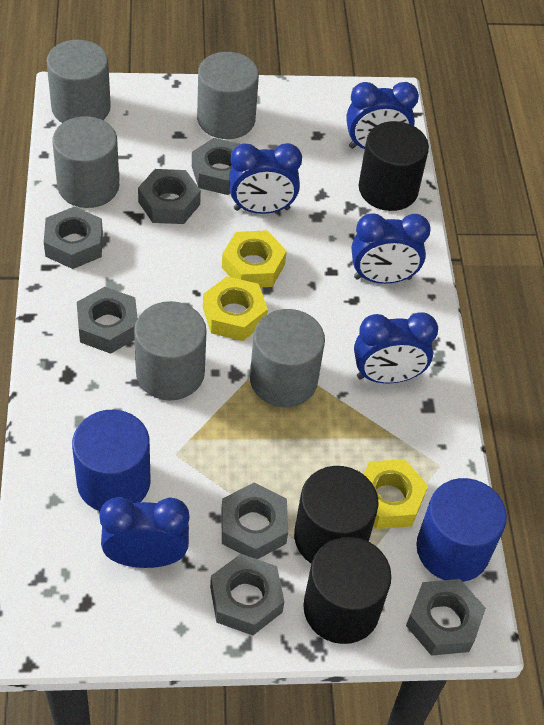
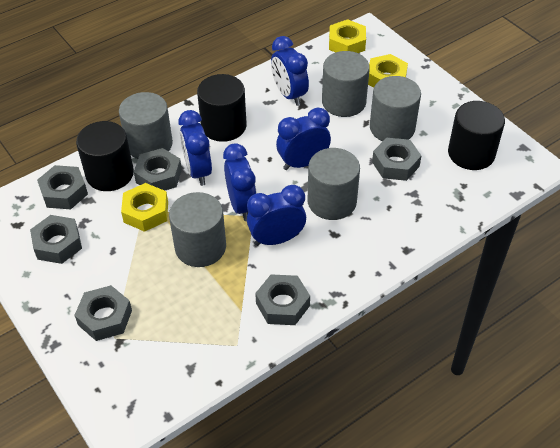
blue cylinder: 2 -> 0
grey nut: 7 -> 6

